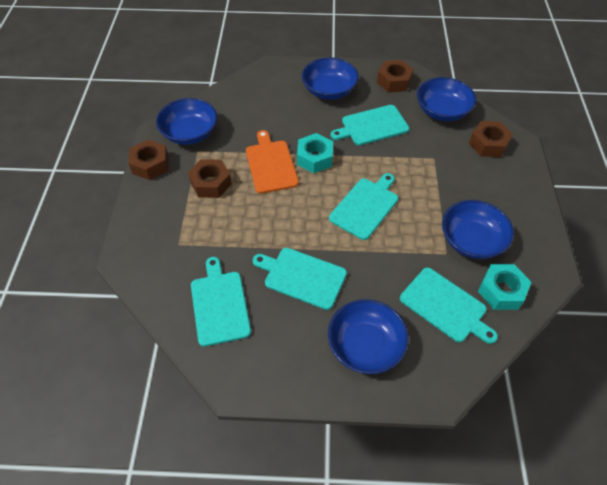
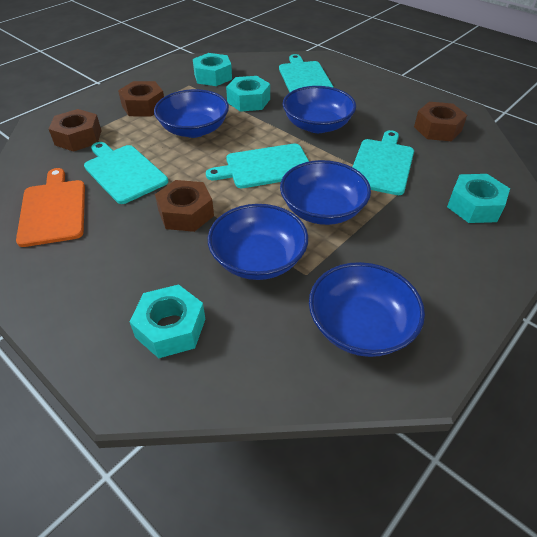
turquoise cutting board: 5 -> 4
turquoise nut: 2 -> 4

